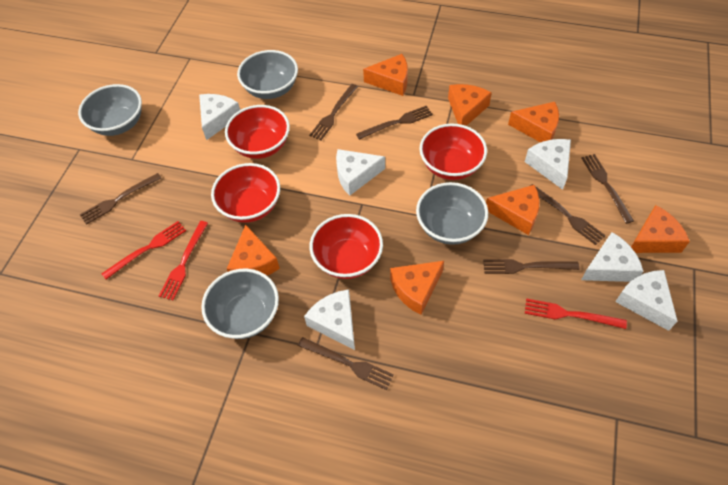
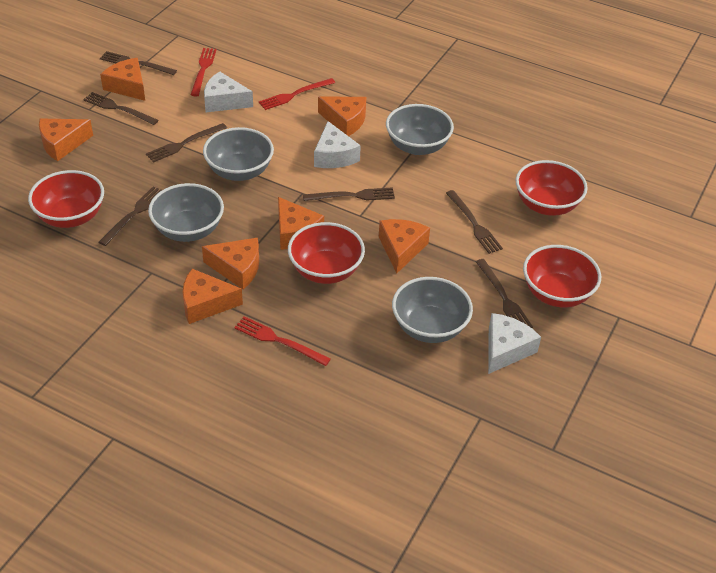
white cheese: 6 -> 3

